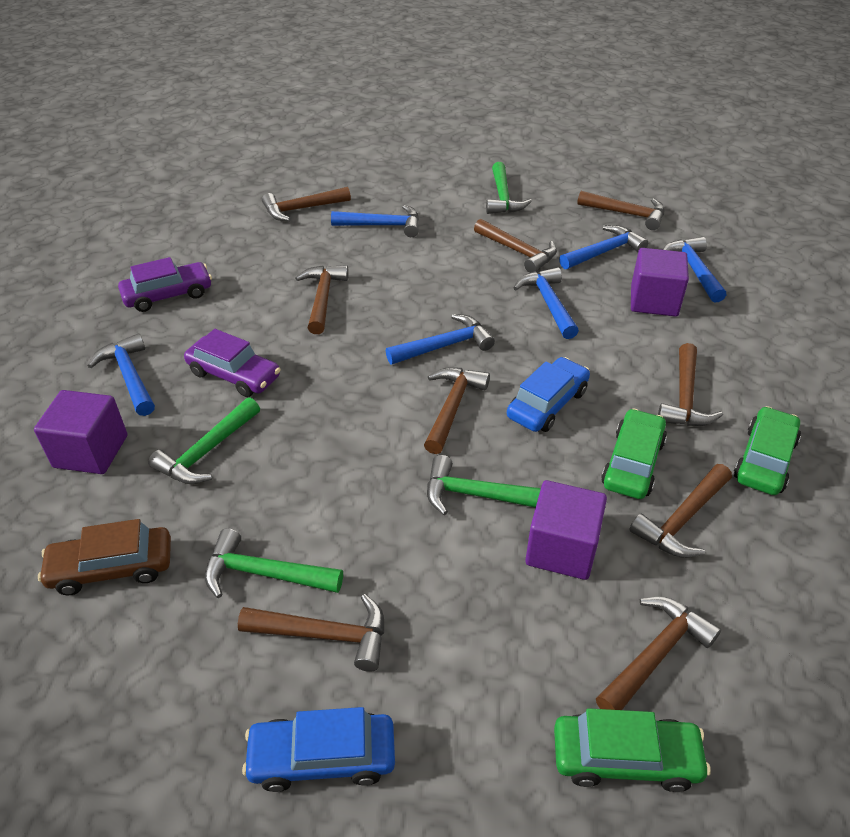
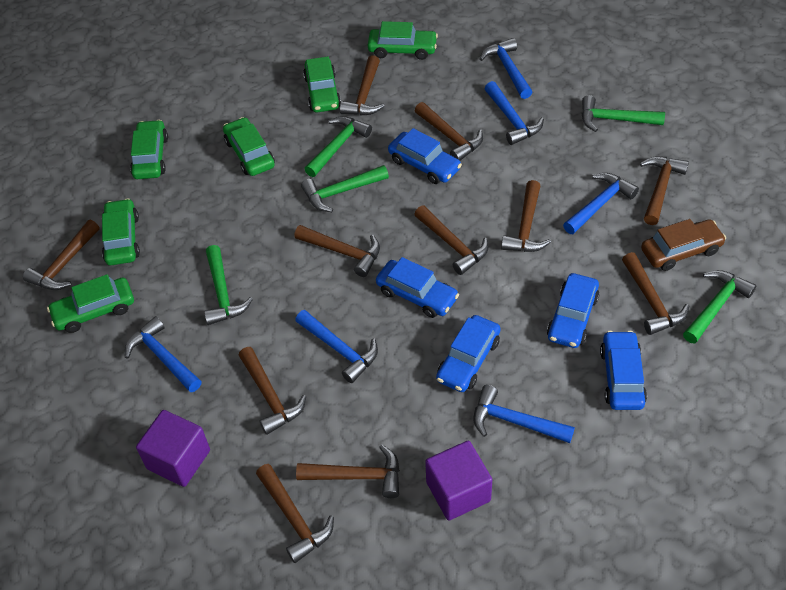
blue car: 2 -> 5
brown hammer: 9 -> 11
green car: 3 -> 6
green hammer: 4 -> 5
purple car: 2 -> 0
purple cube: 3 -> 2

